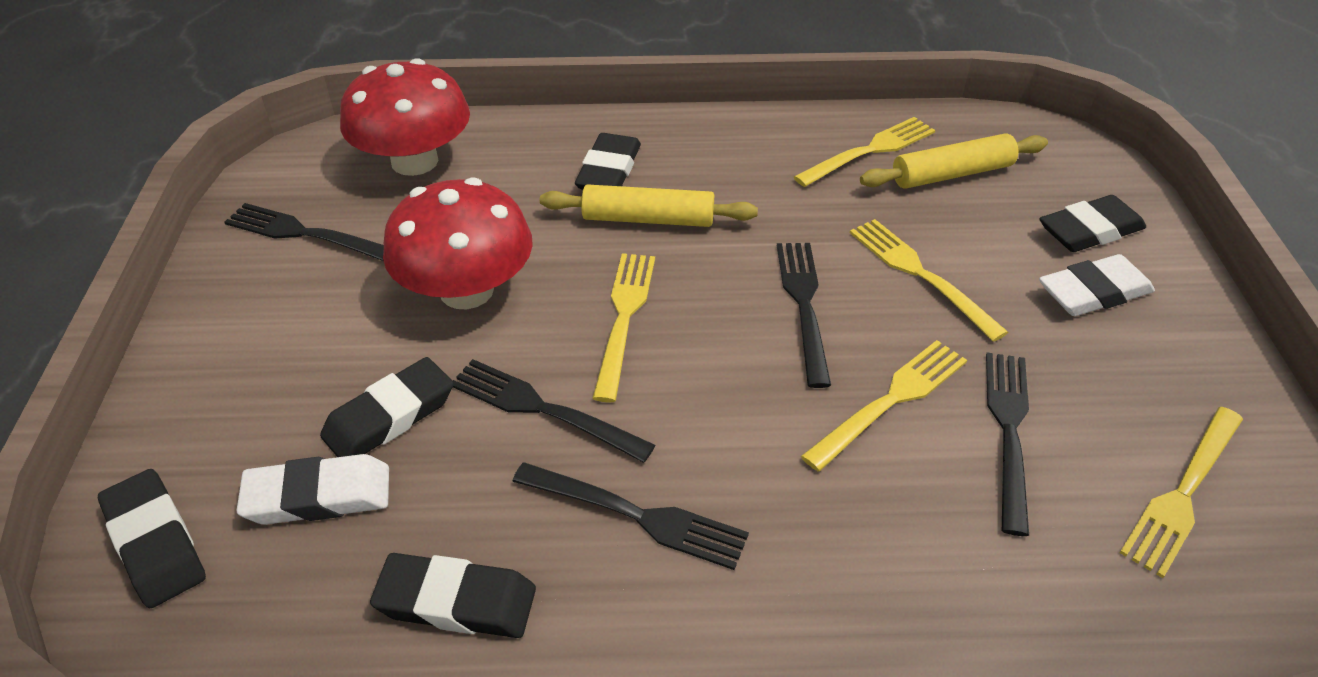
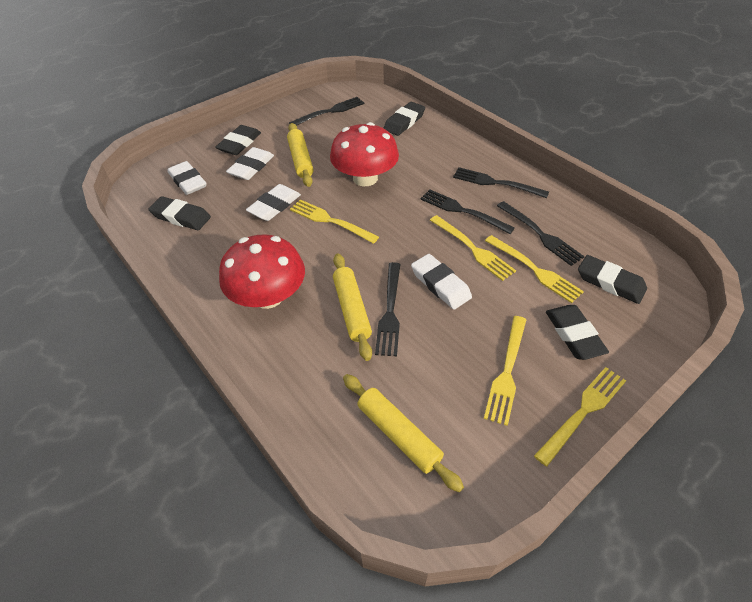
white eraser: 2 -> 4
yellow rolling pin: 2 -> 3

